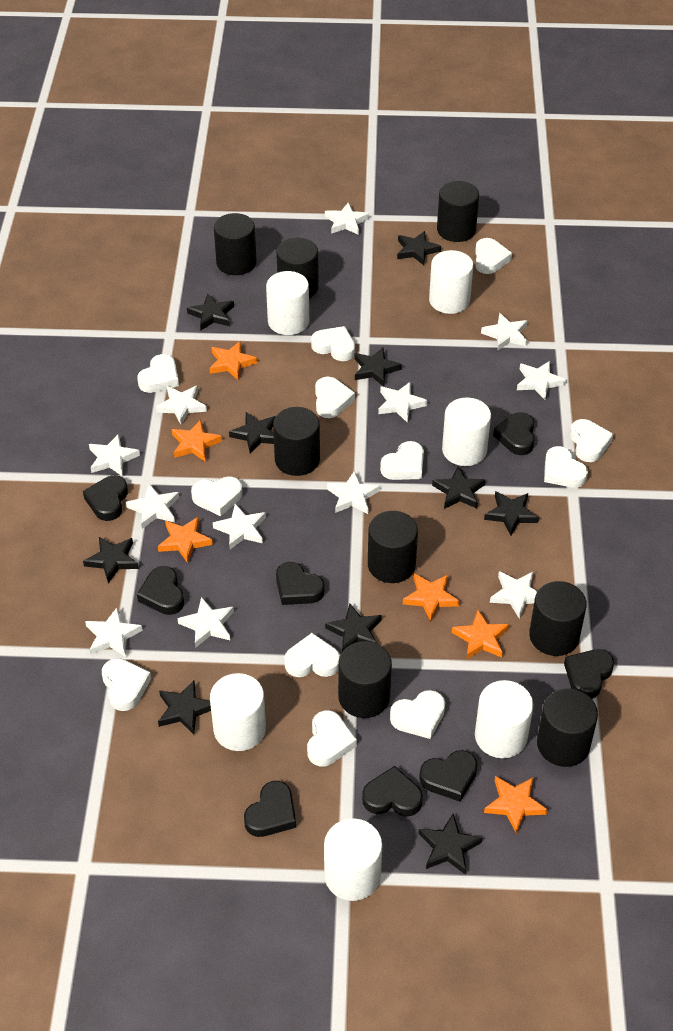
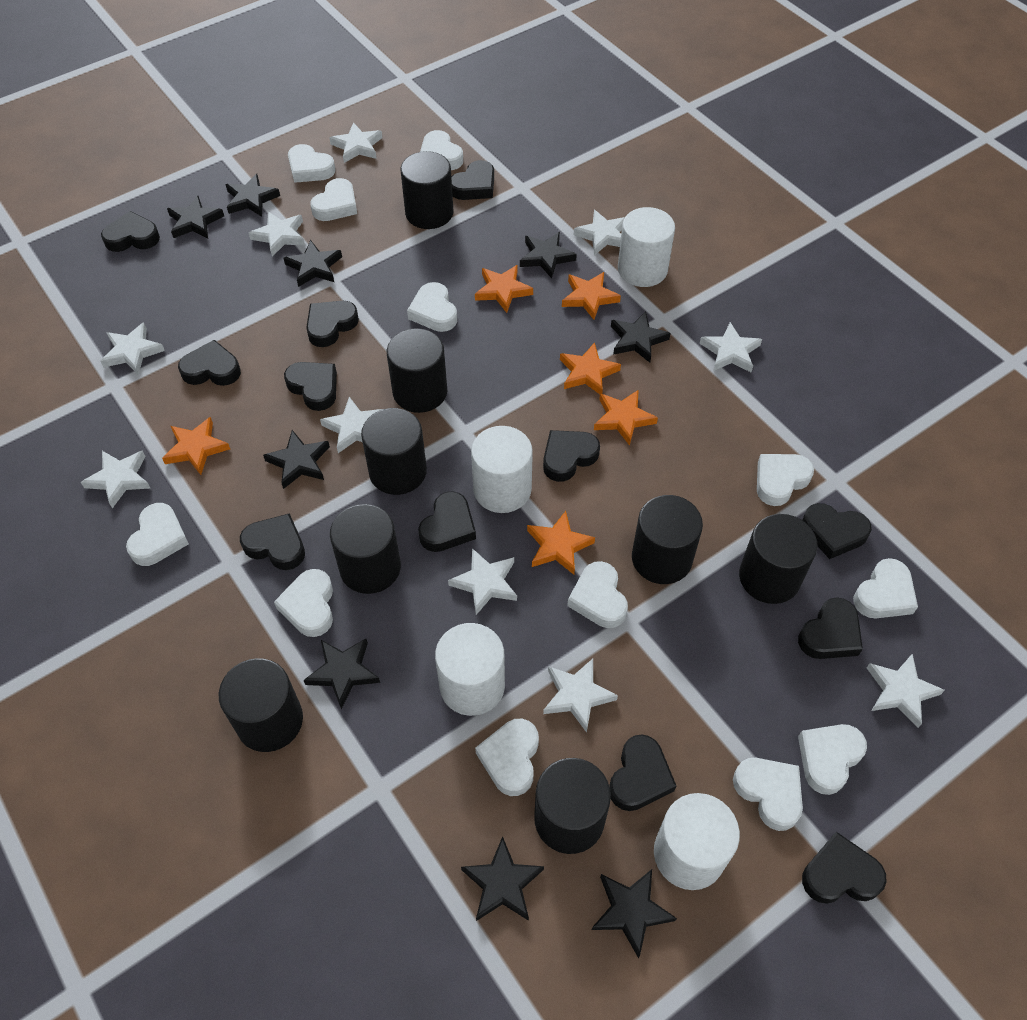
black heart: 8 -> 12
black star: 10 -> 9
white cylinder: 6 -> 4
white star: 12 -> 10

